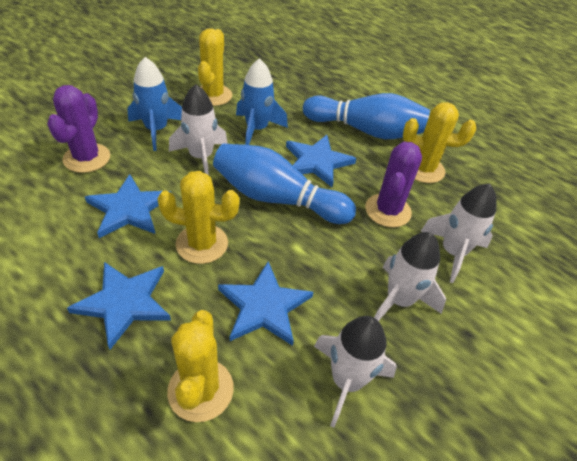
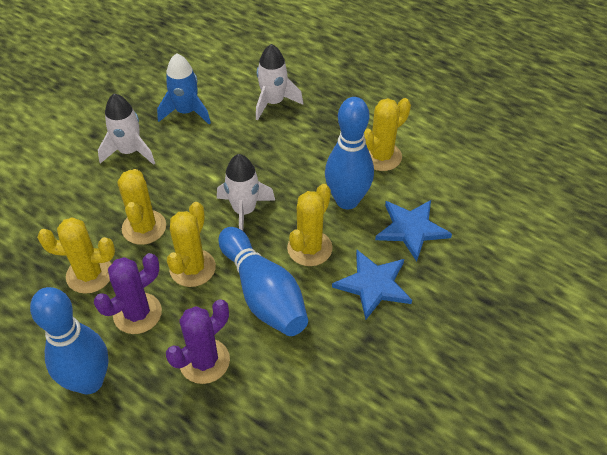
blue bowling pin: 2 -> 3
blue rocket: 2 -> 1
blue star: 4 -> 2
white rocket: 4 -> 3
yellow cactus: 4 -> 5

